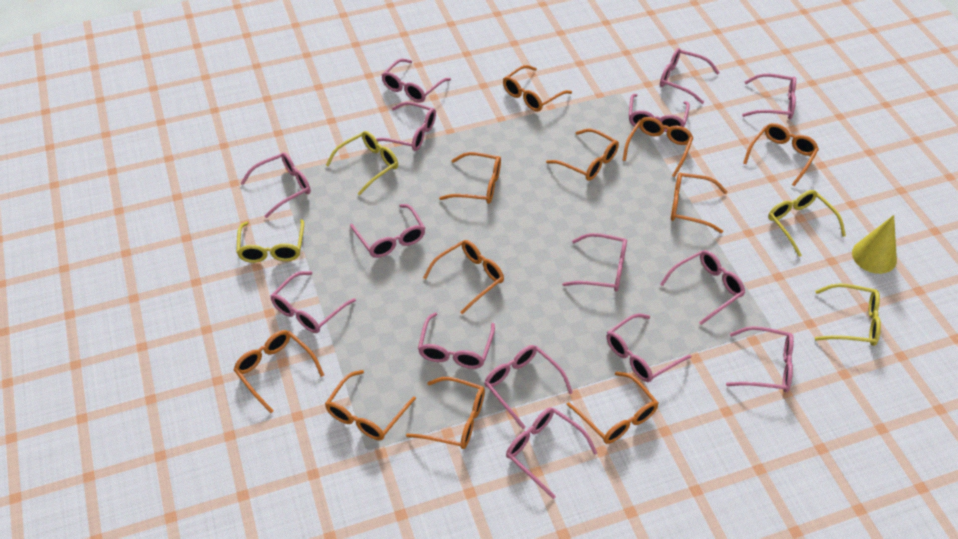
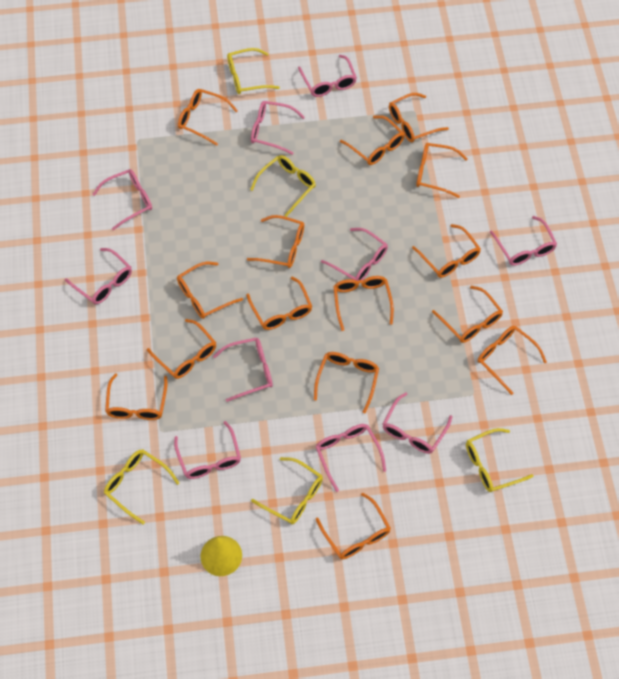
orange glasses: 11 -> 15
pink glasses: 15 -> 10
yellow glasses: 4 -> 5

